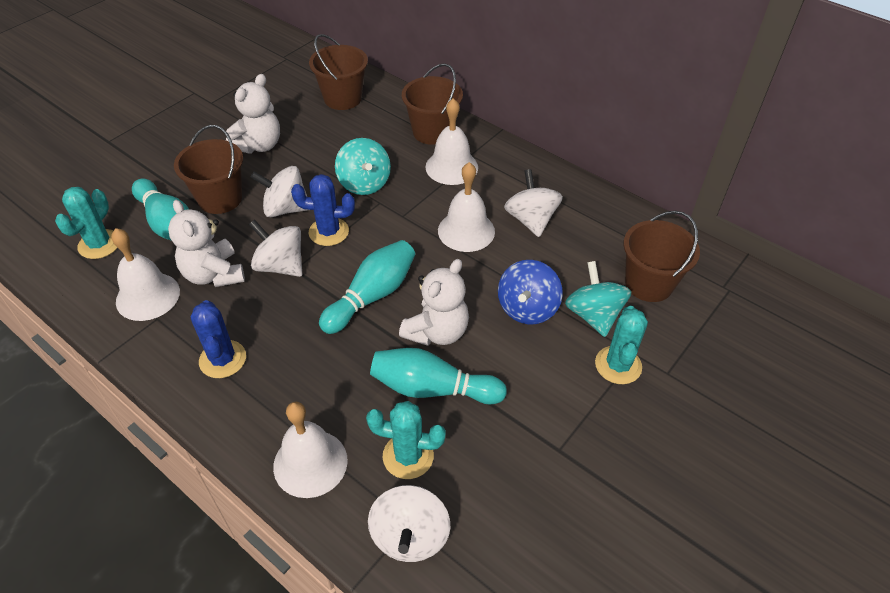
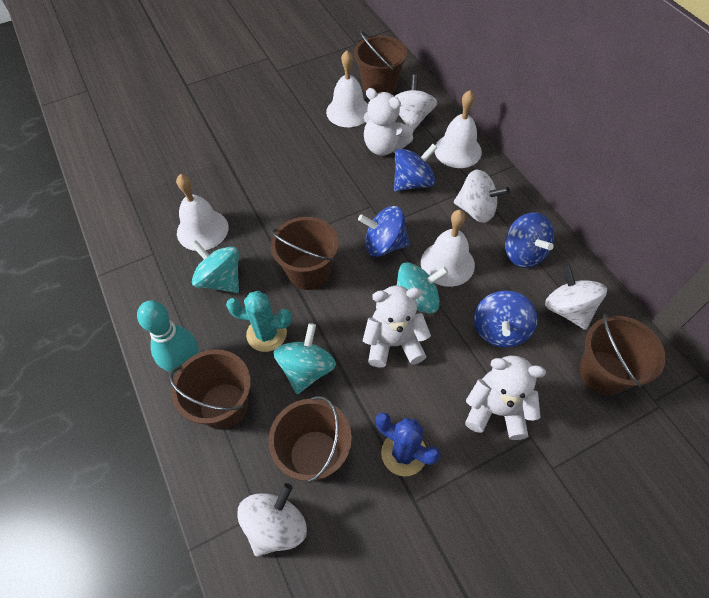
blue cactus: 2 -> 1
blue spinning top: 1 -> 4
brown bucket: 4 -> 5
turquoise bowling pin: 3 -> 1
turquoise cactus: 3 -> 1
turquoise spinning top: 2 -> 3

